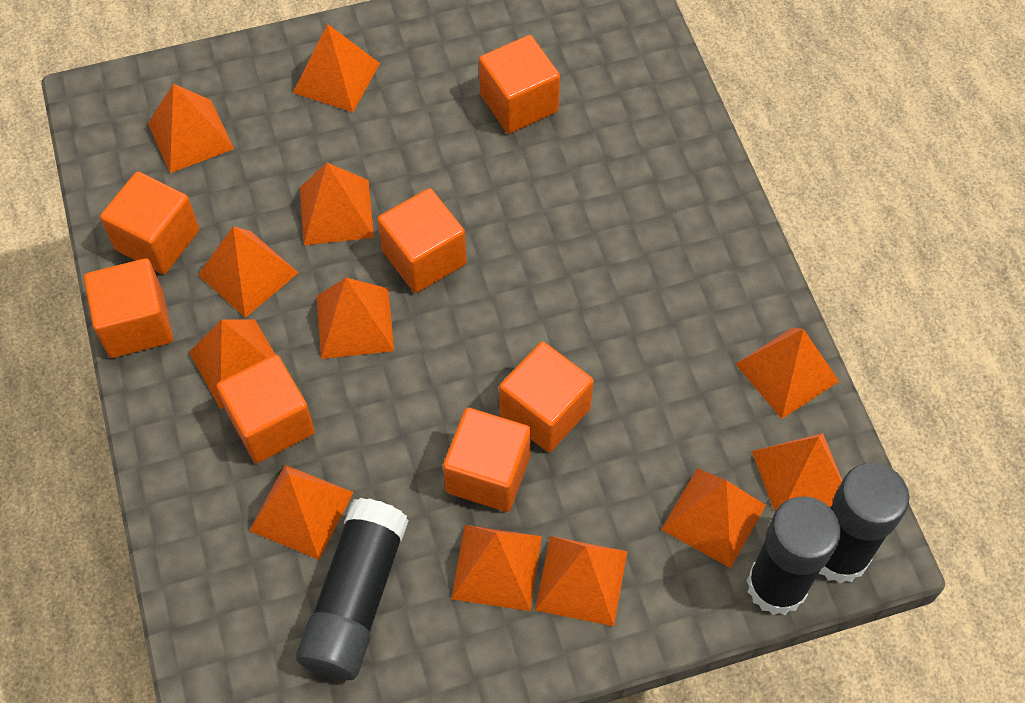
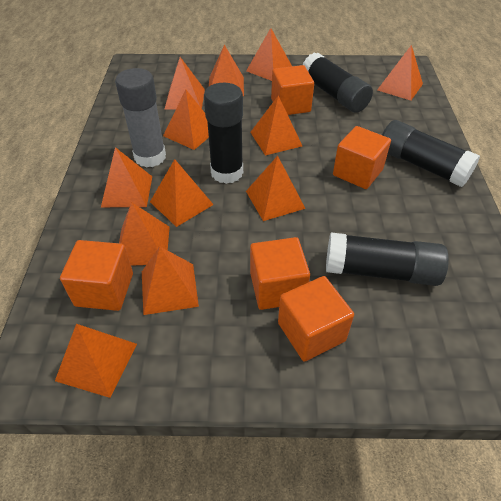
black glue stick: 3 -> 4
grey glue stick: 0 -> 1
orange cube: 7 -> 5

